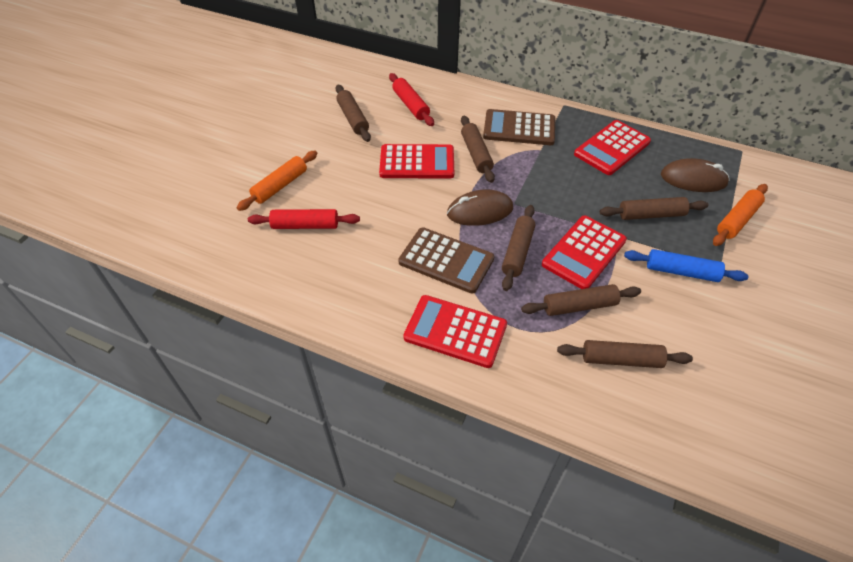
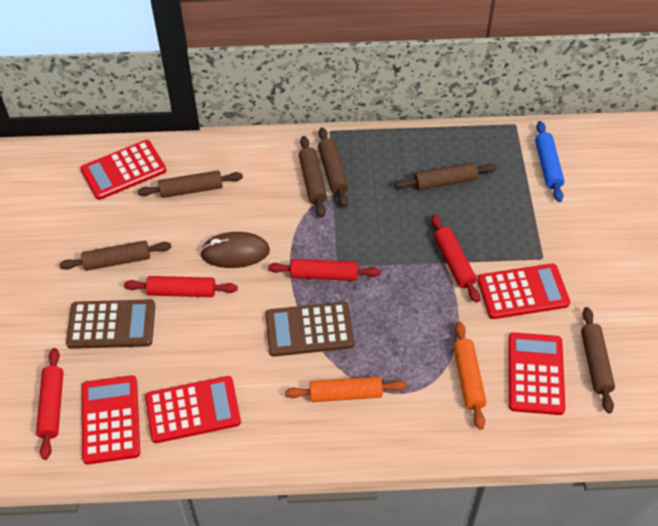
brown mouse: 2 -> 1
red calculator: 4 -> 5
red rolling pin: 2 -> 4

